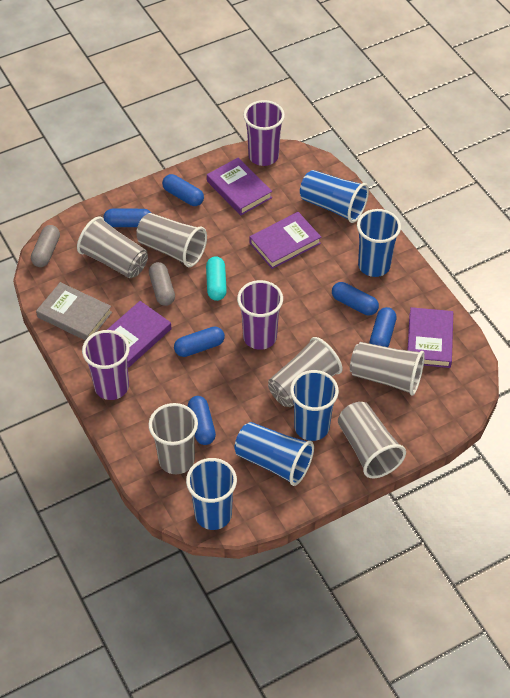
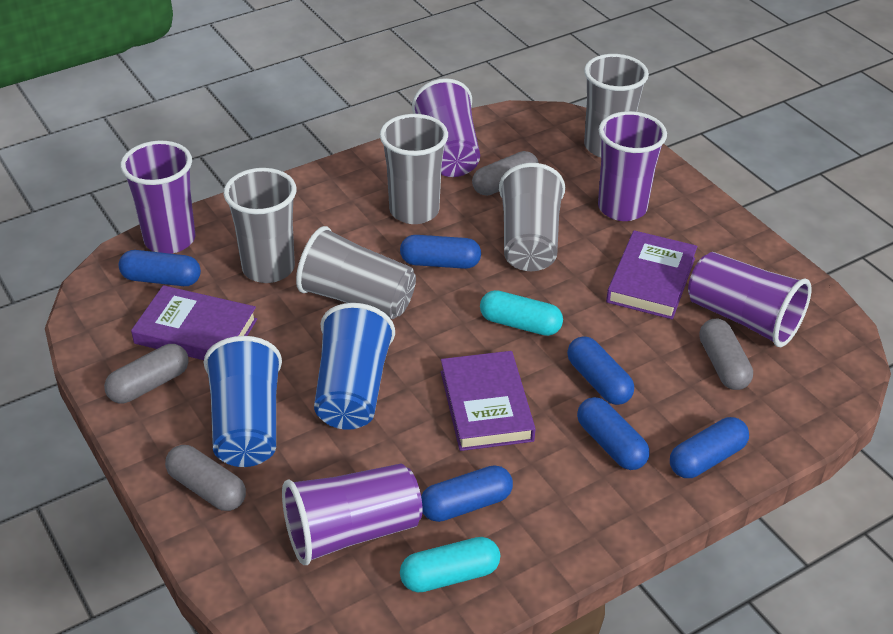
blue cup: 5 -> 2
grey book: 1 -> 0
grey capsule: 2 -> 4
grey cup: 6 -> 5
purple book: 4 -> 3
purple cup: 3 -> 5
turquoise capsule: 1 -> 2

